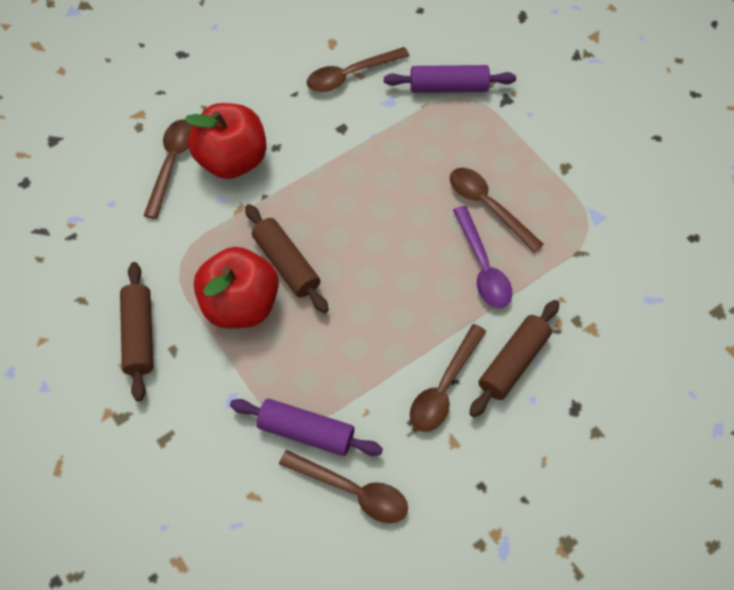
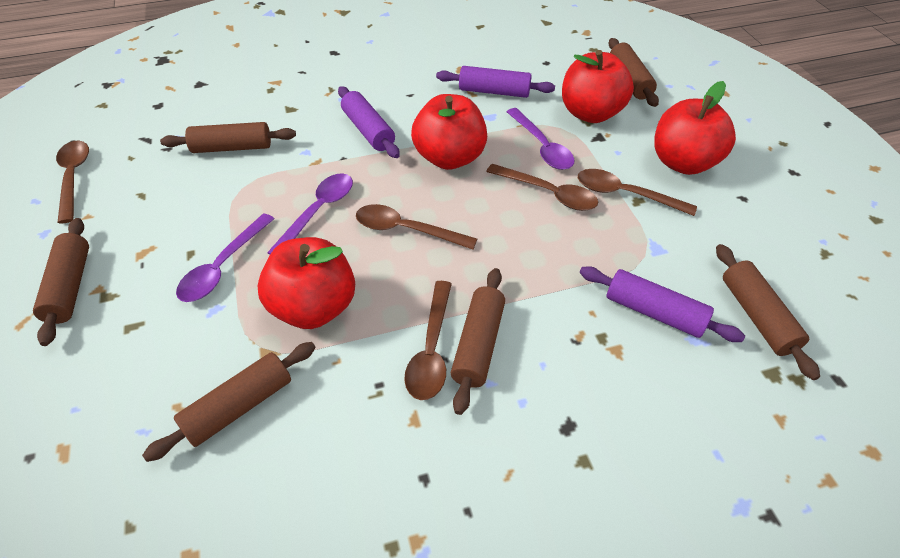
brown rolling pin: 3 -> 6
purple rolling pin: 2 -> 3
purple spoon: 1 -> 3
red apple: 2 -> 4

